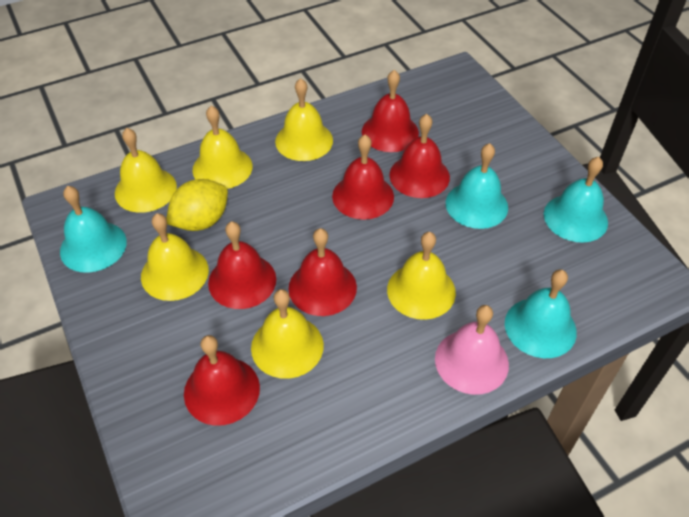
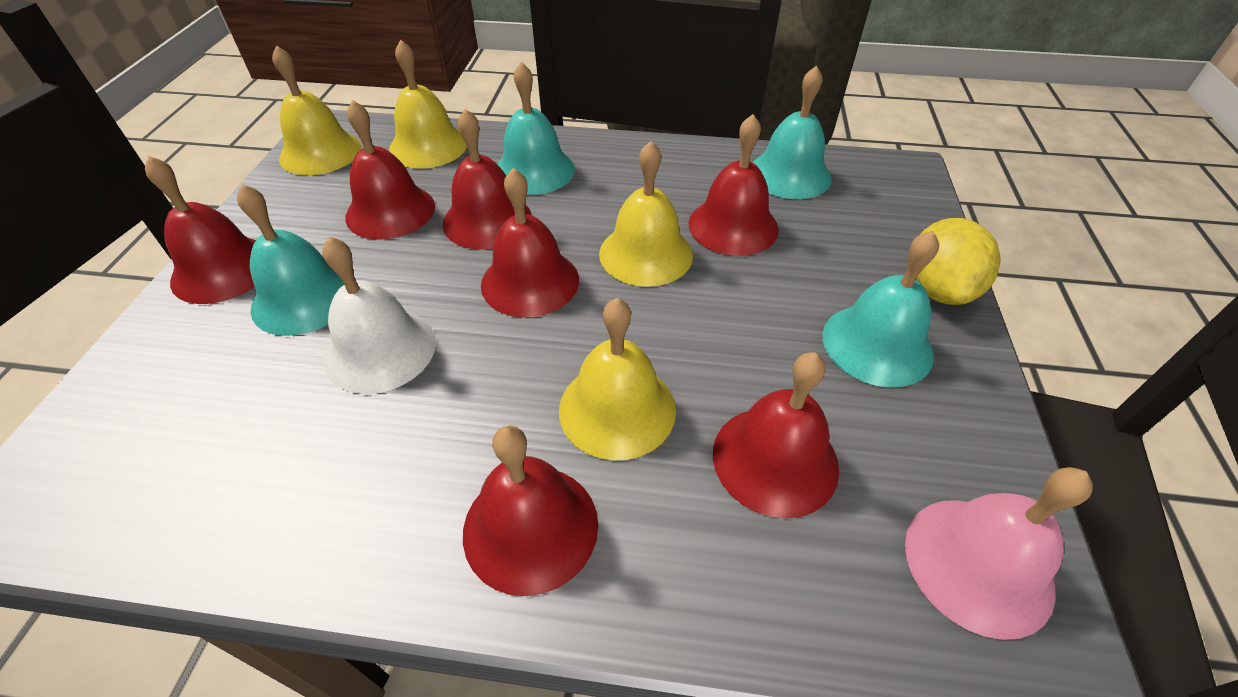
red bell: 6 -> 7
white bell: 0 -> 1
yellow bell: 6 -> 4

